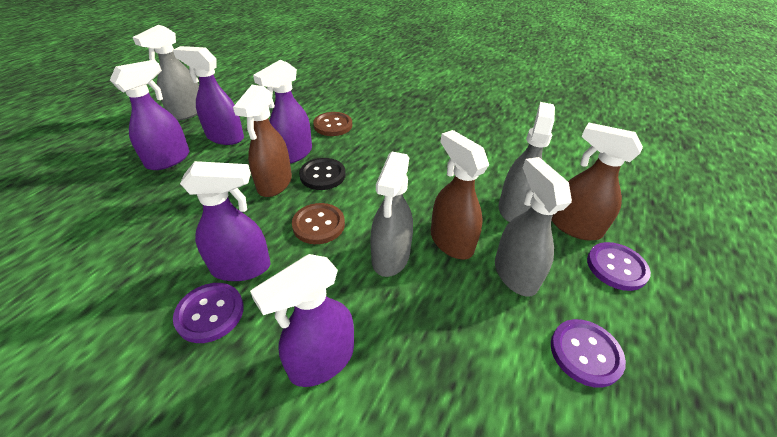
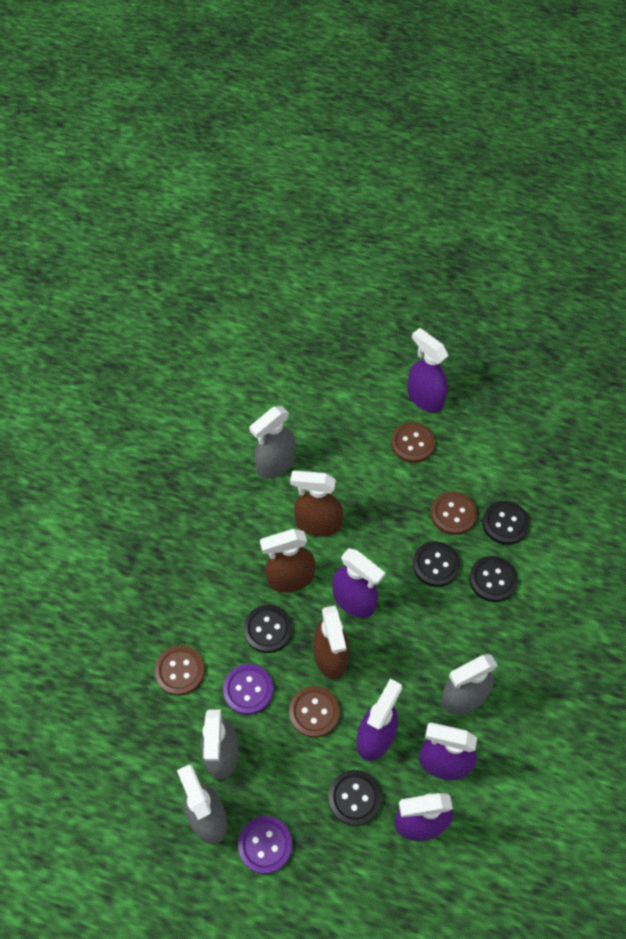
black button: 1 -> 5
brown button: 2 -> 4
purple button: 3 -> 2

